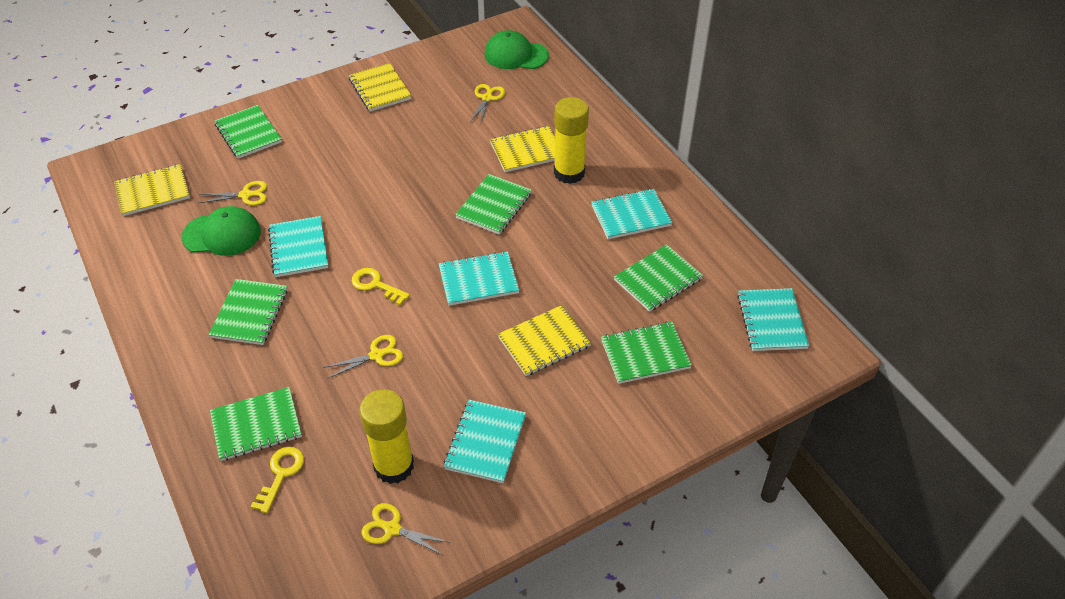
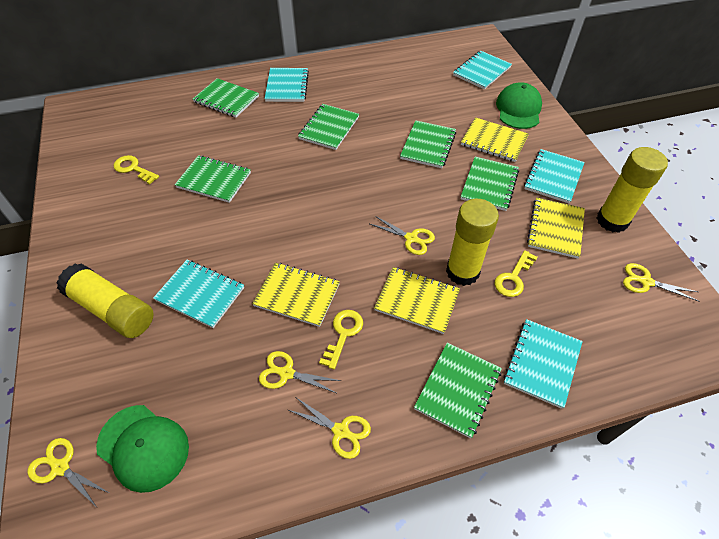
yellow glue stick: 2 -> 3
yellow key: 2 -> 3
yellow scissors: 4 -> 5

